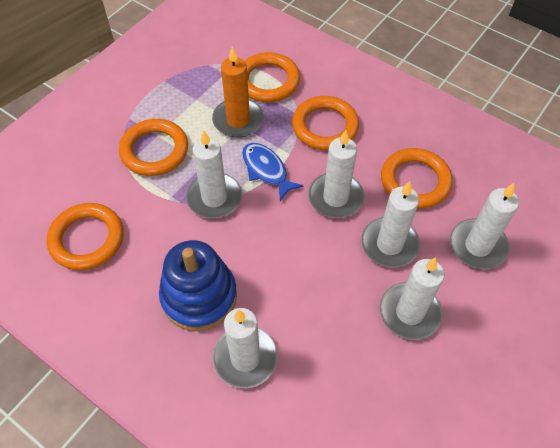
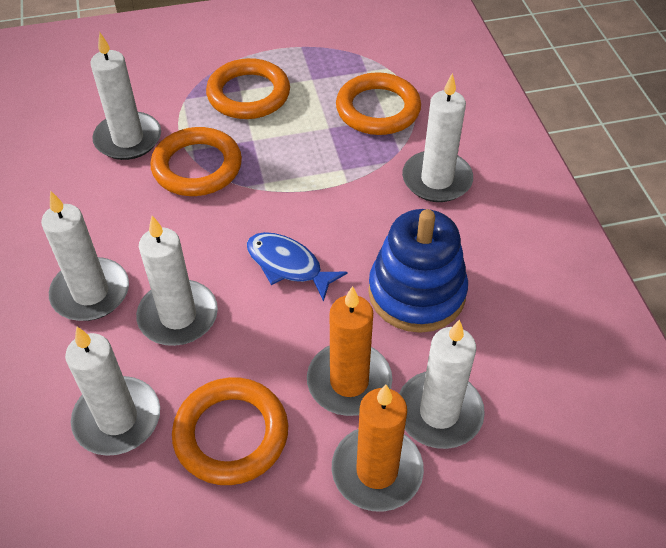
orange candle: 1 -> 2
orange ring: 5 -> 4

